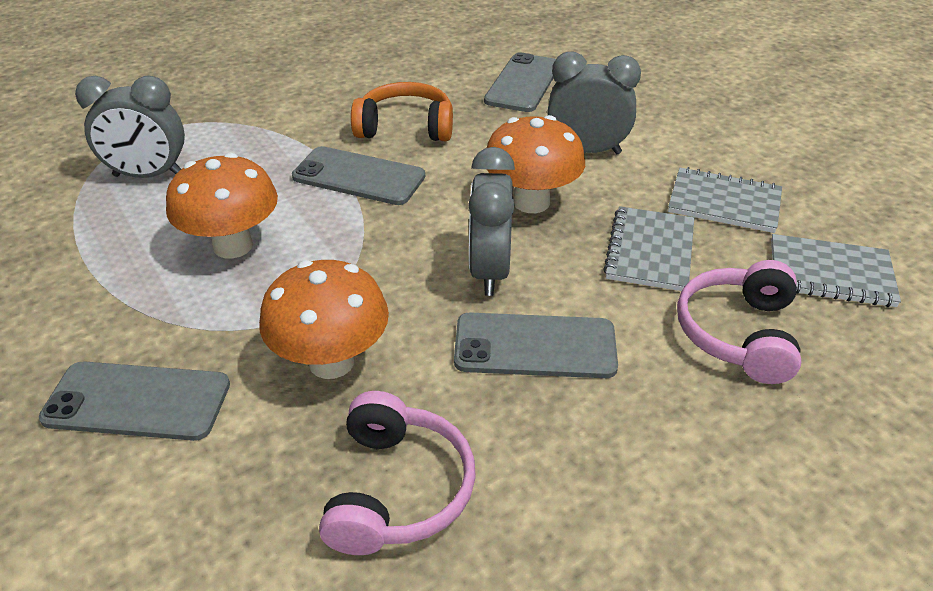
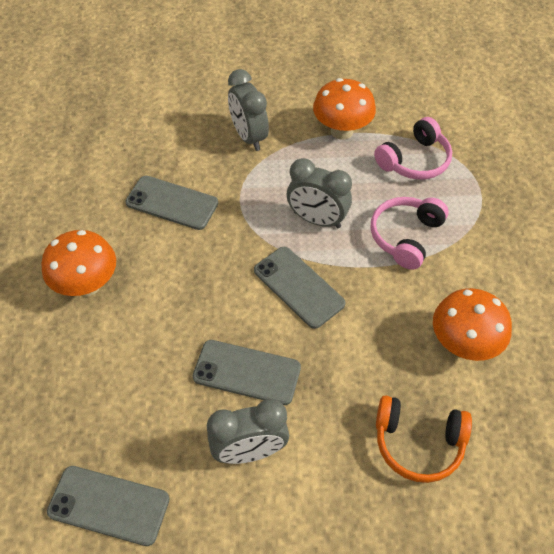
grey notebook: 3 -> 0

